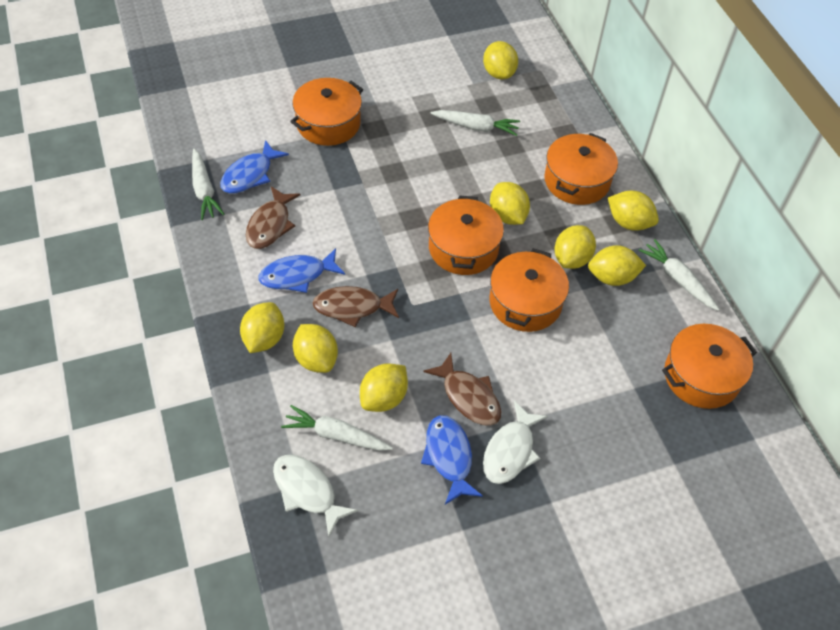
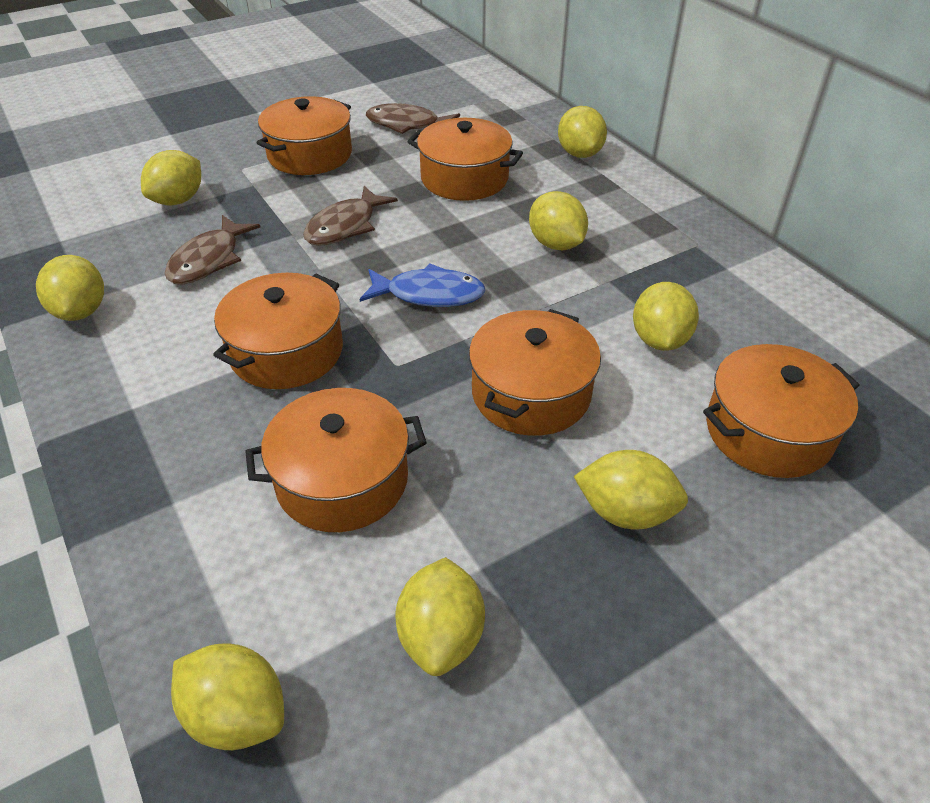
blue fish: 3 -> 1
orange pot: 5 -> 6
white carrot: 4 -> 0
white fish: 2 -> 0

